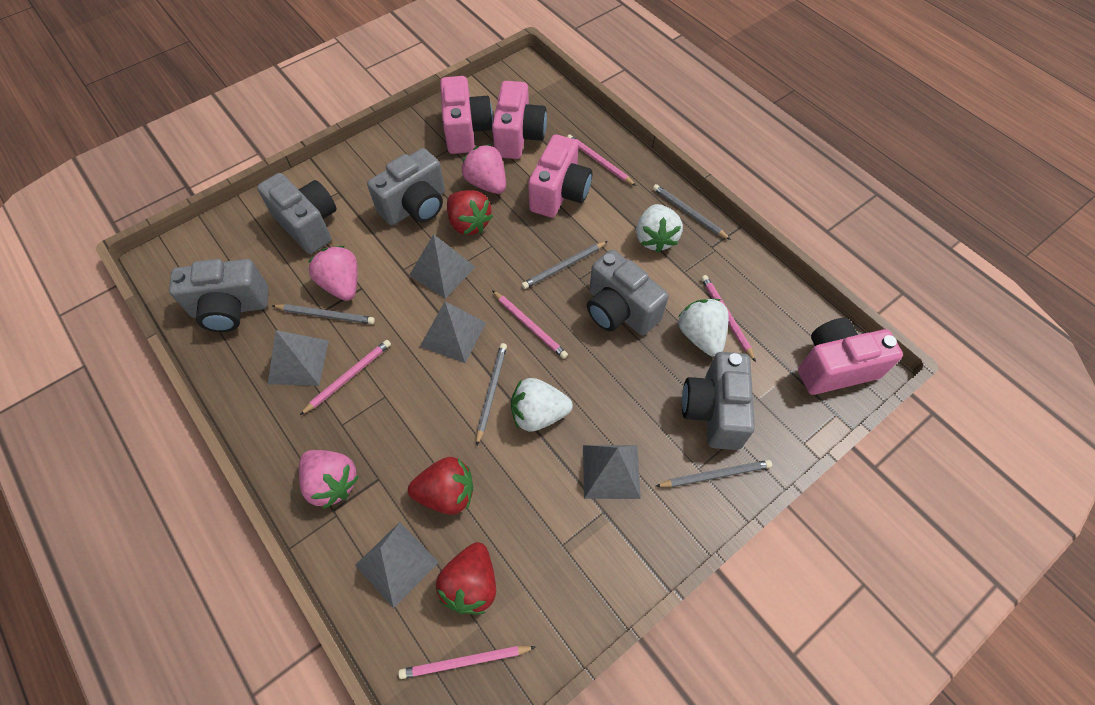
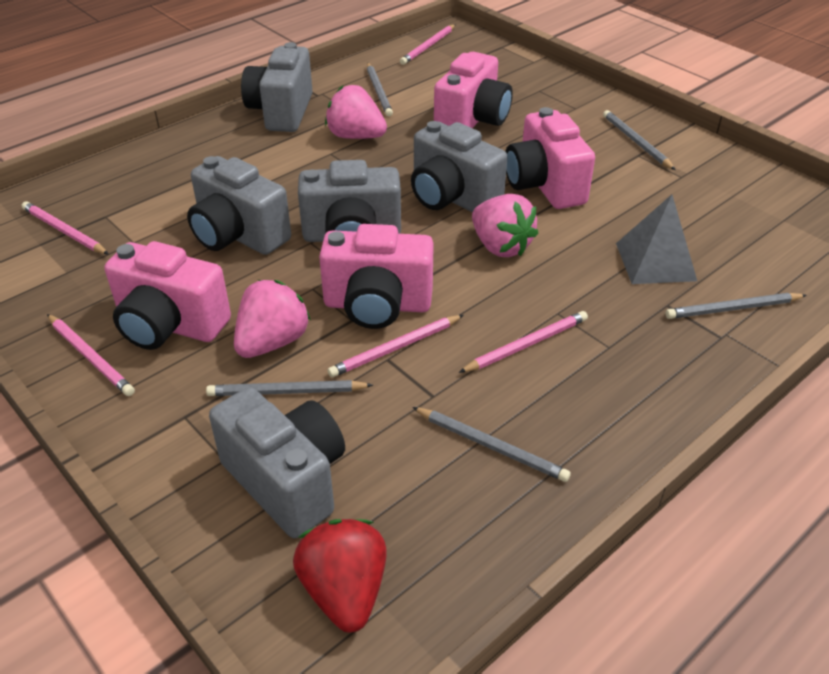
grey pyramid: 5 -> 1
red strawberry: 3 -> 1
white strawberry: 3 -> 0

